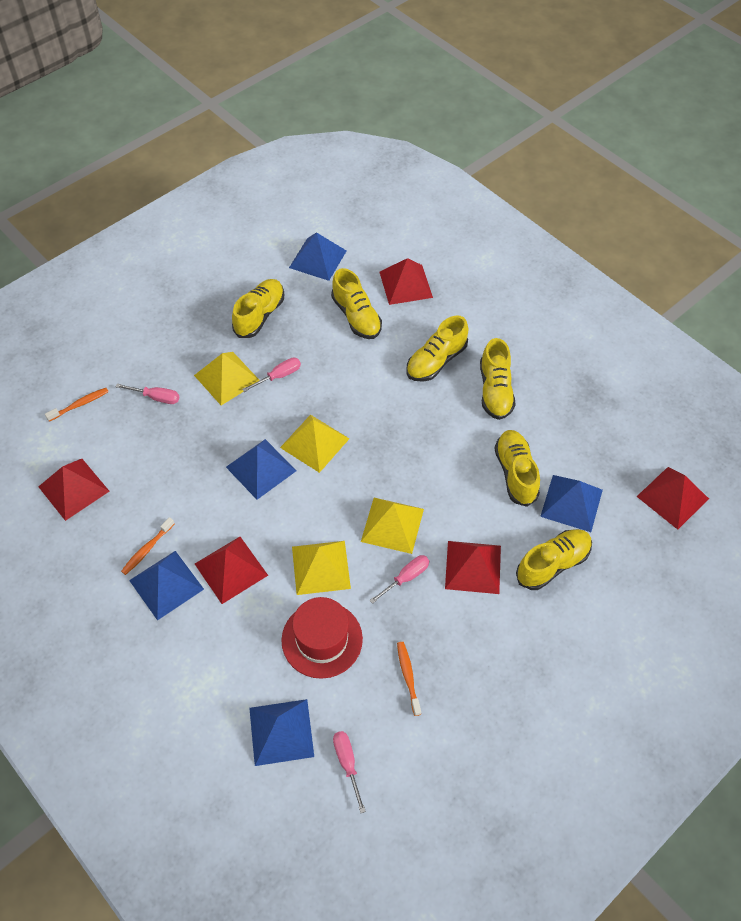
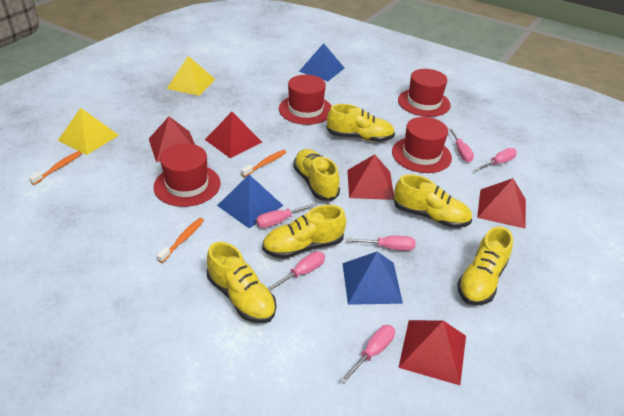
blue pyramid: 5 -> 3
pink screwdriver: 4 -> 6
red hat: 1 -> 4
yellow pyramid: 4 -> 2

